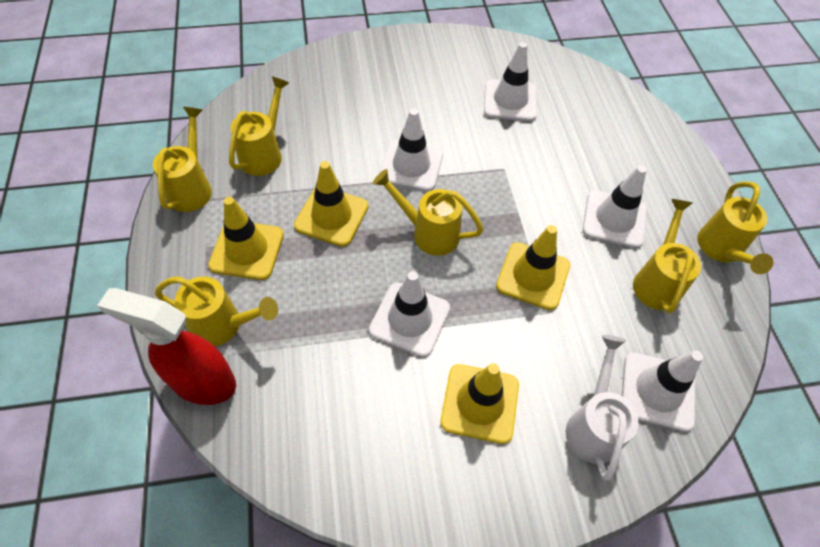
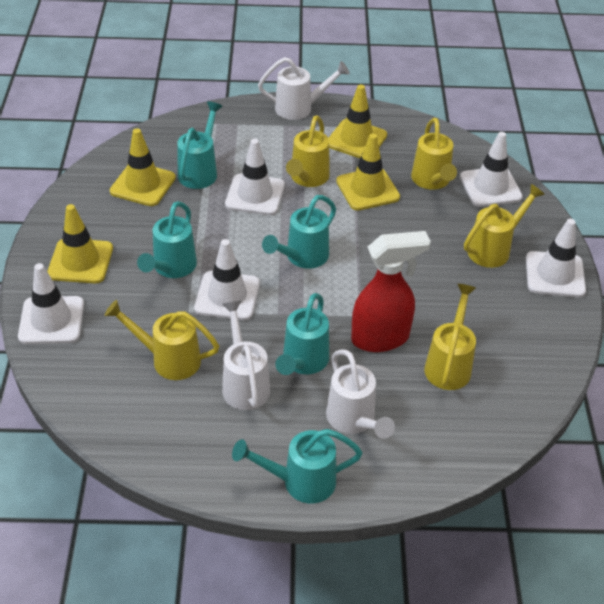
turquoise watering can: 0 -> 5
white watering can: 1 -> 3
yellow watering can: 6 -> 5

